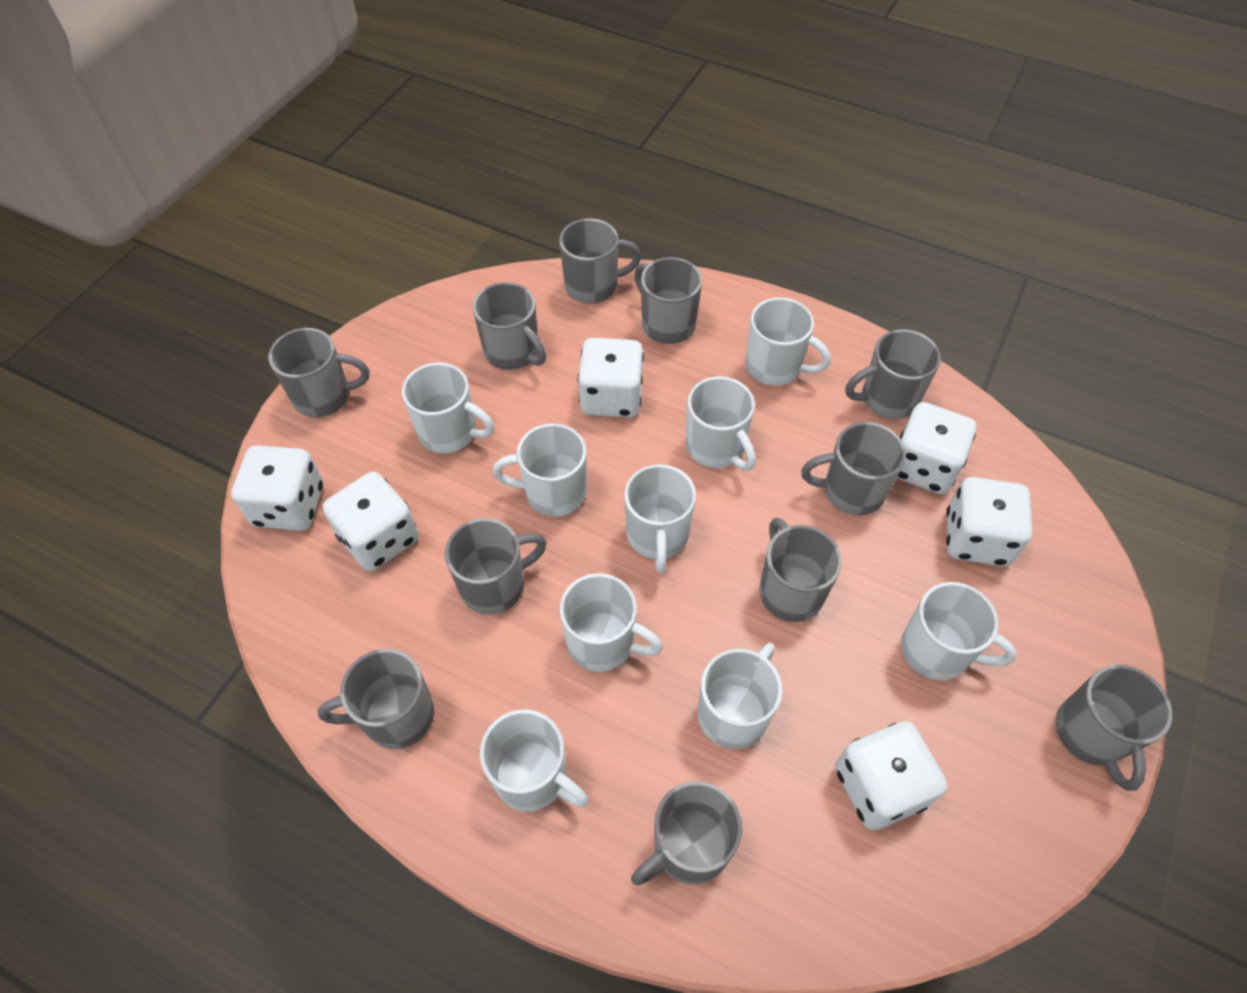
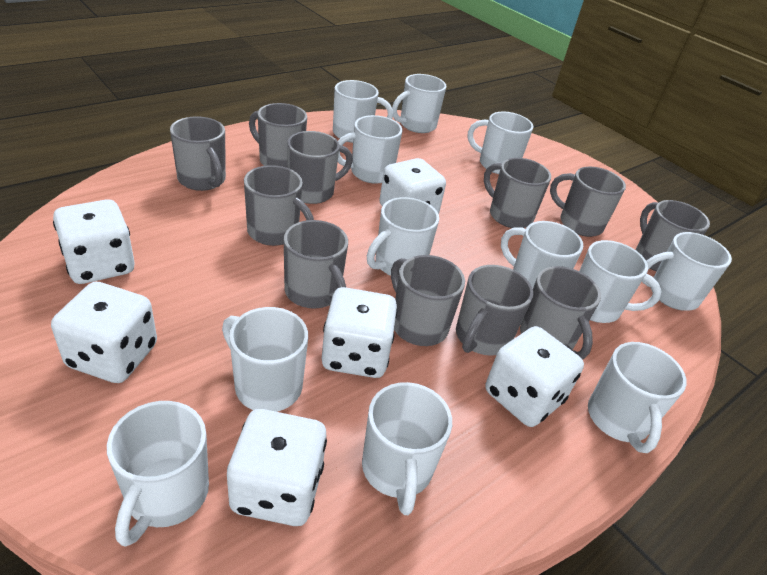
white mug: 9 -> 12

